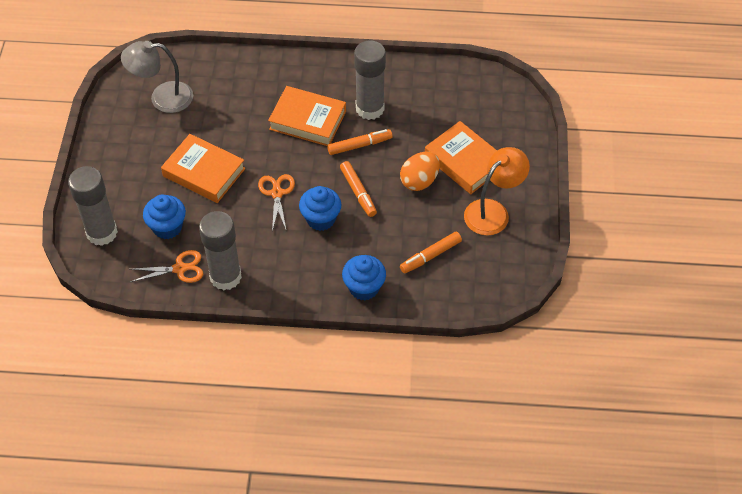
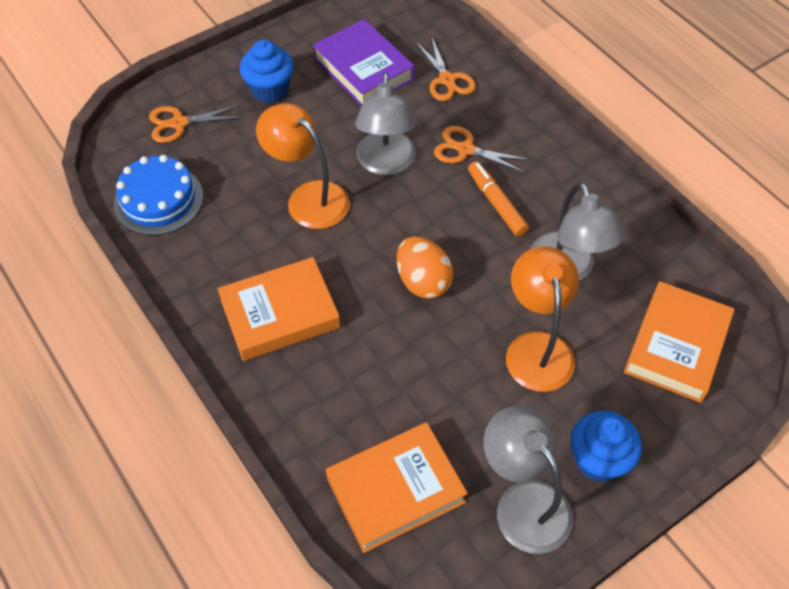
blue cake: 0 -> 1
blue cupcake: 3 -> 2
grey glue stick: 3 -> 0
grey lamp: 1 -> 3
orange lamp: 1 -> 2
orange marker: 3 -> 1
orange scissors: 2 -> 3
purple book: 0 -> 1

